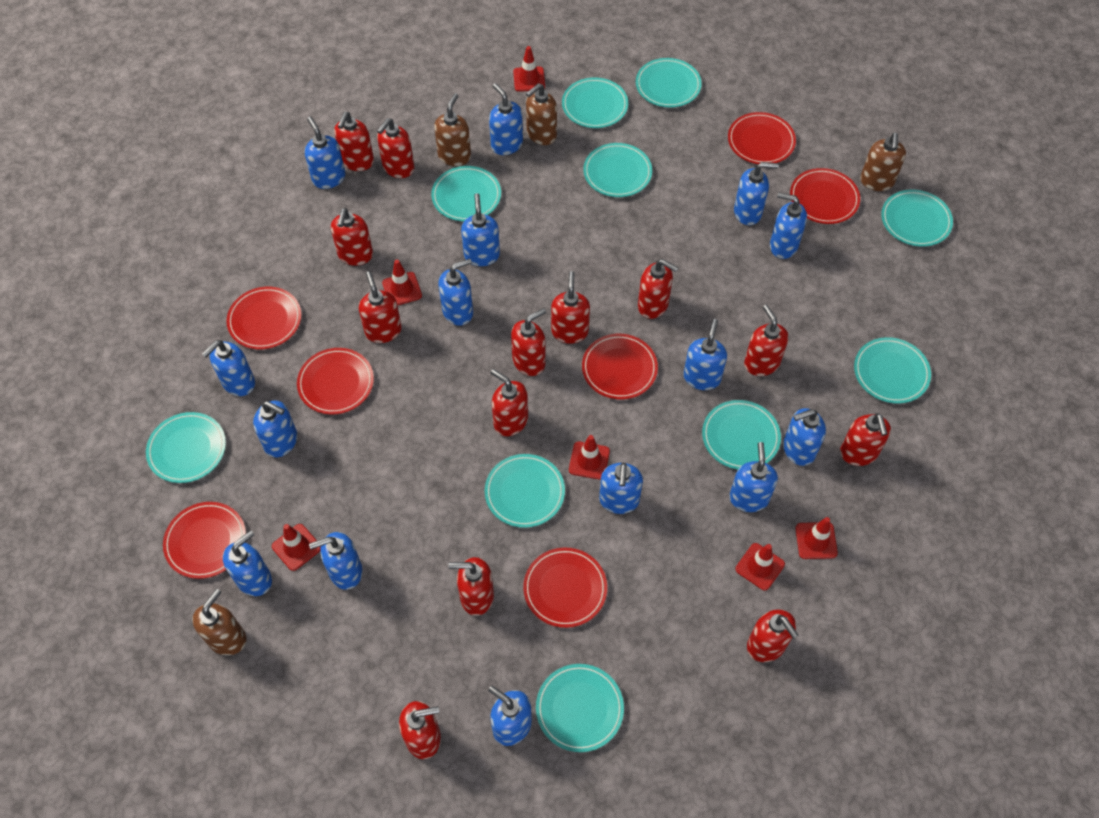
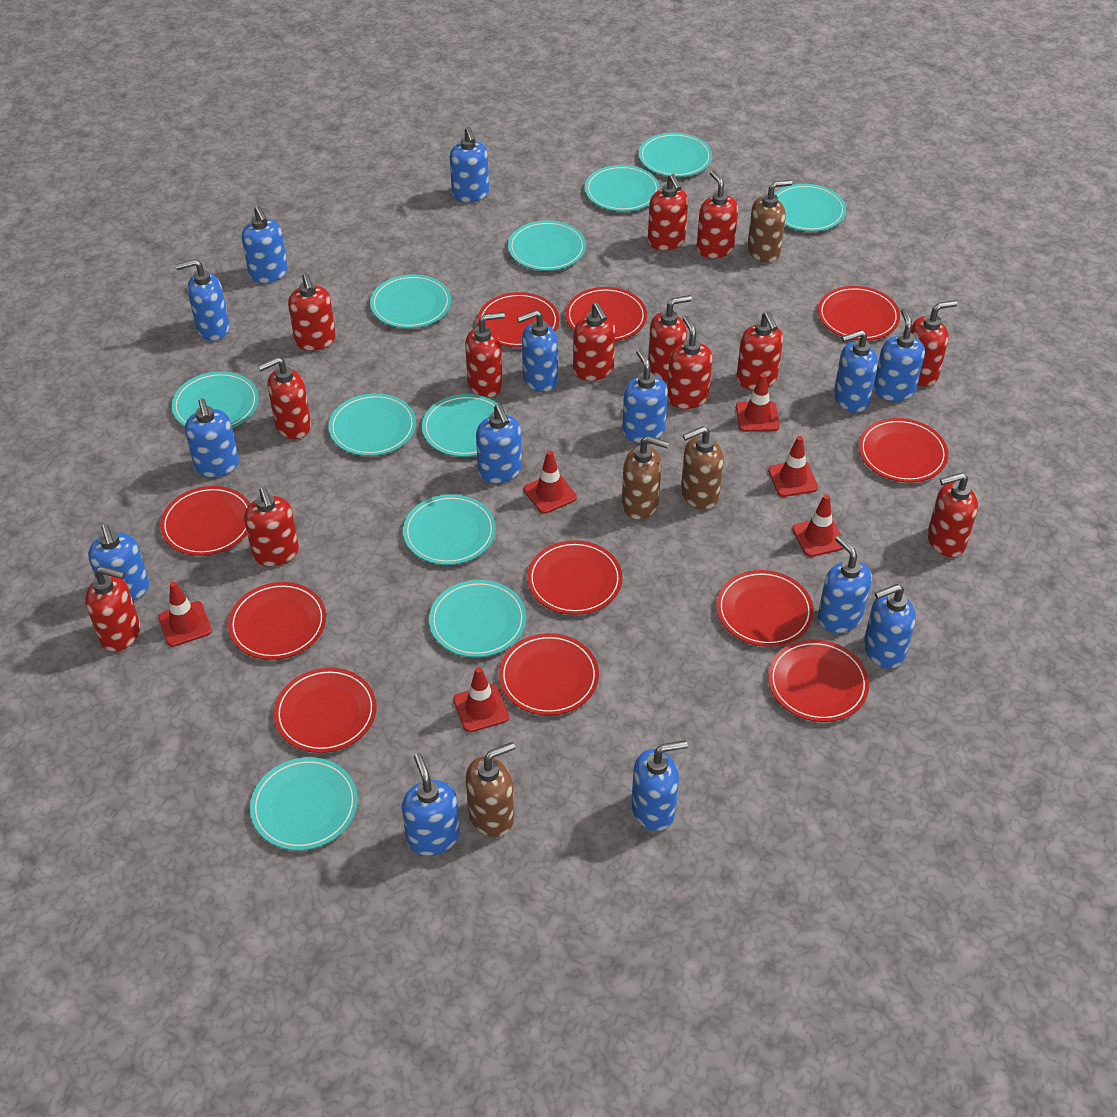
blue soap dispenser: 15 -> 14
red plate: 7 -> 11
turquoise plate: 10 -> 11

